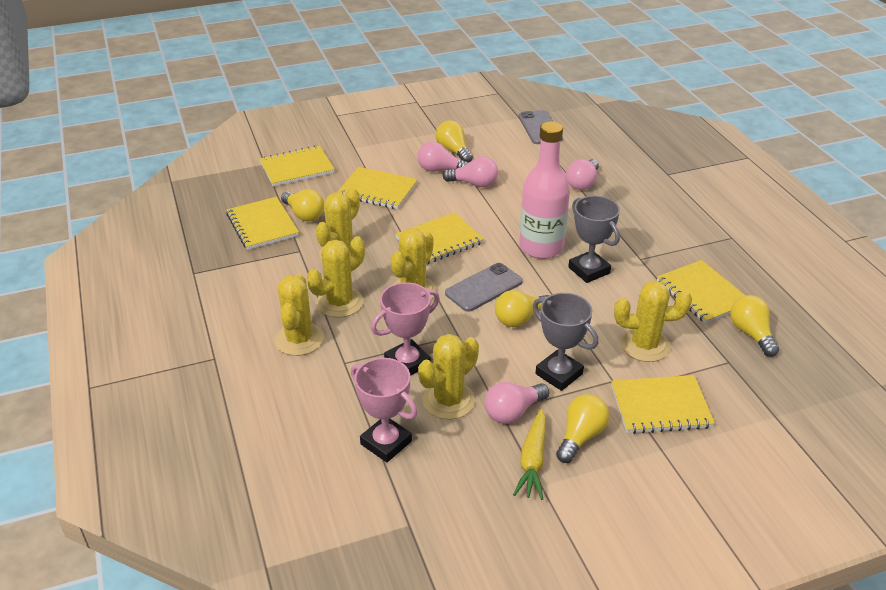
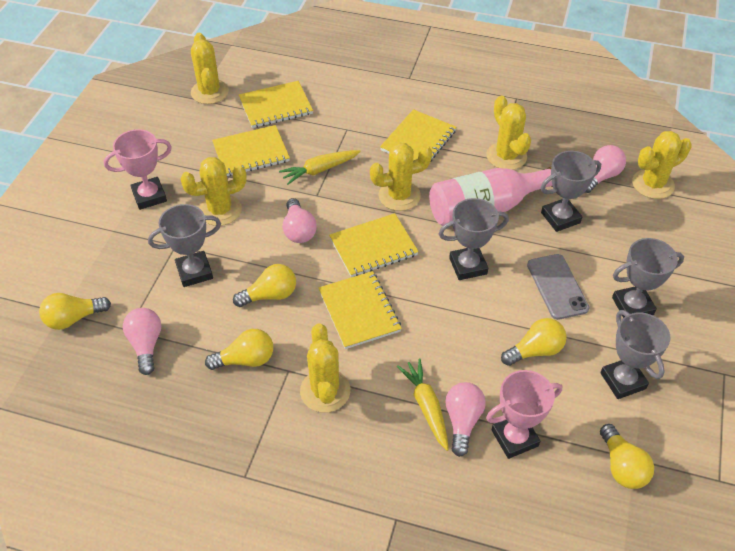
grey phone: 2 -> 1
grey trophy: 2 -> 5
yellow carrot: 1 -> 2
yellow notebook: 6 -> 5

